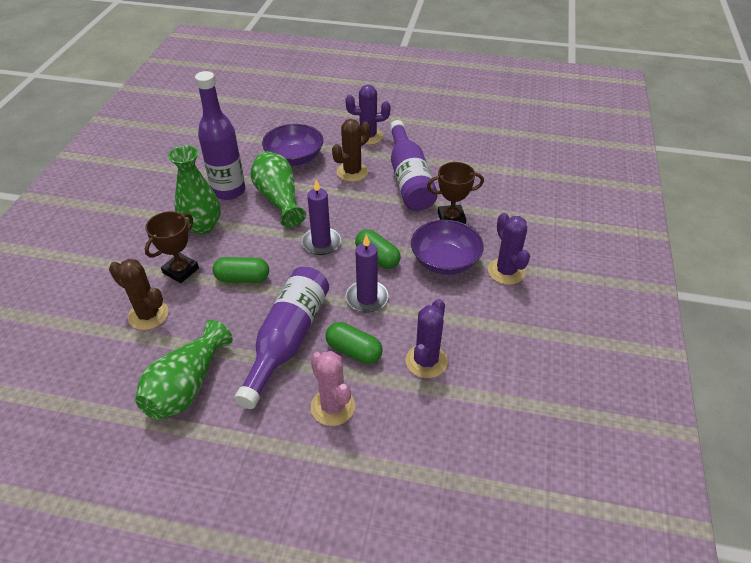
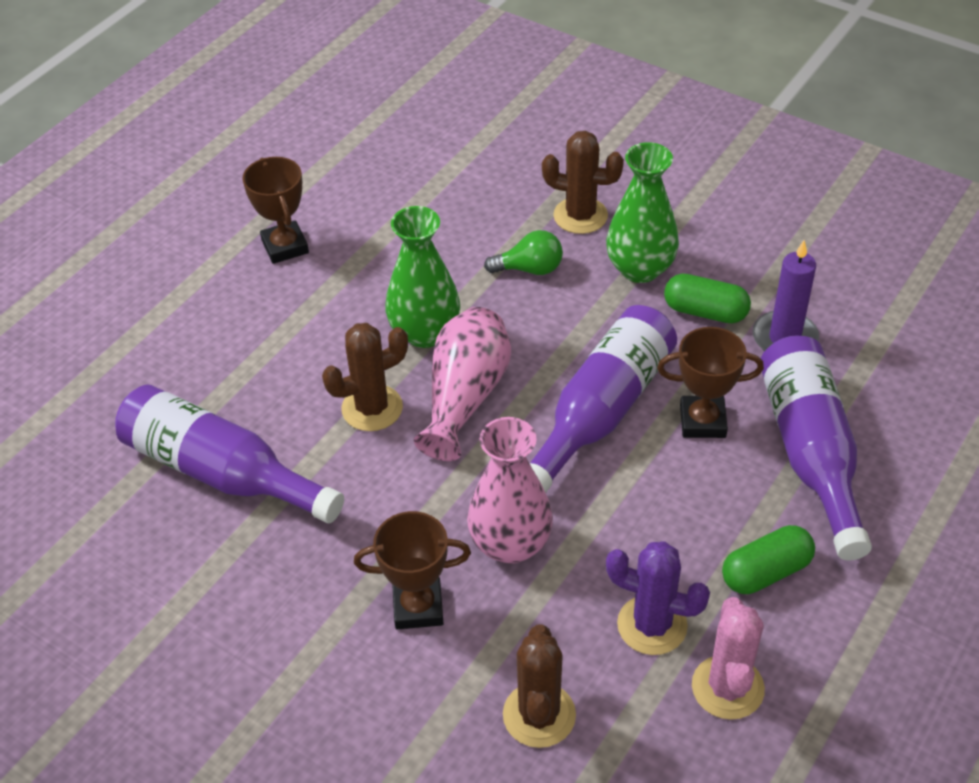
brown cactus: 2 -> 3
brown trophy: 2 -> 3
green capsule: 3 -> 2
green light bulb: 0 -> 1
green vase: 3 -> 2
pink vase: 0 -> 2
purple bowl: 2 -> 0
purple cactus: 3 -> 1
purple candle: 2 -> 1

